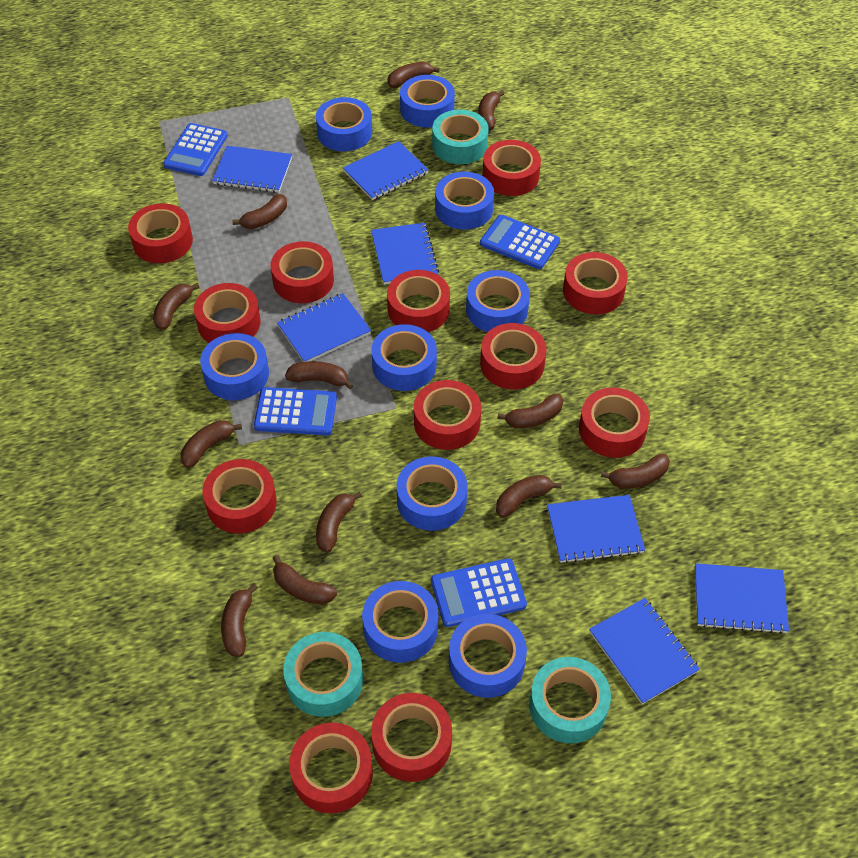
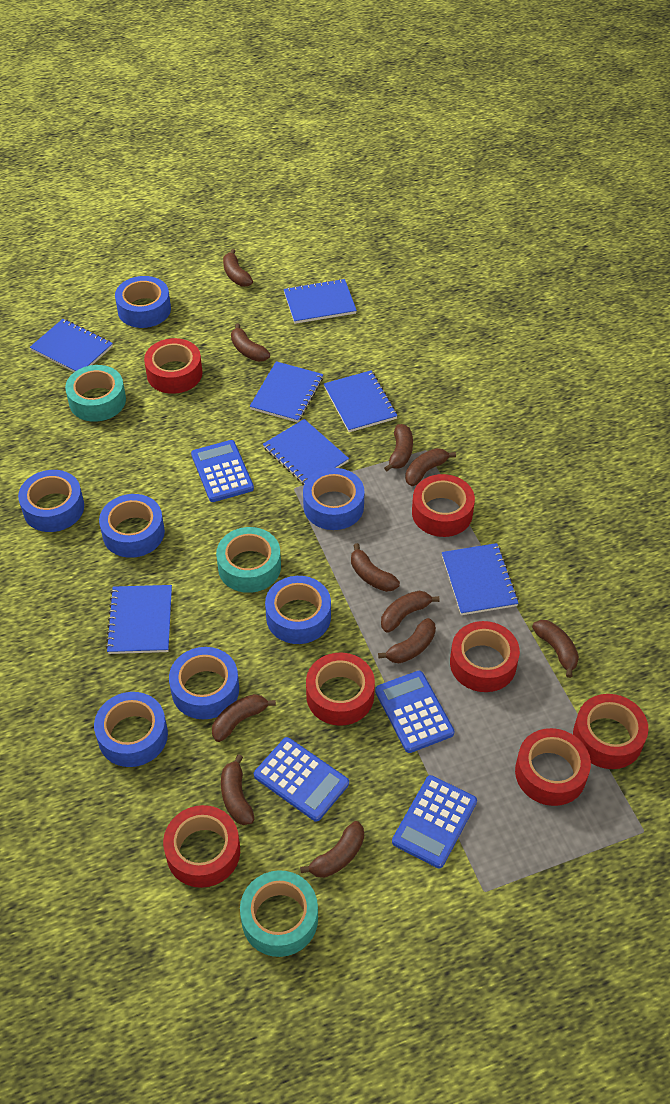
blue tape: 9 -> 7
brown banana: 12 -> 11
red tape: 12 -> 7

